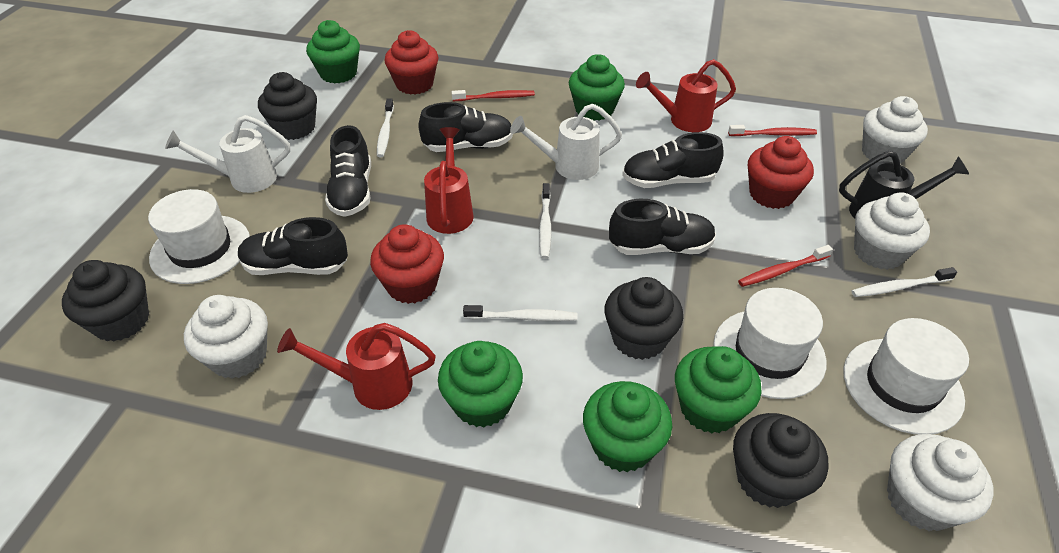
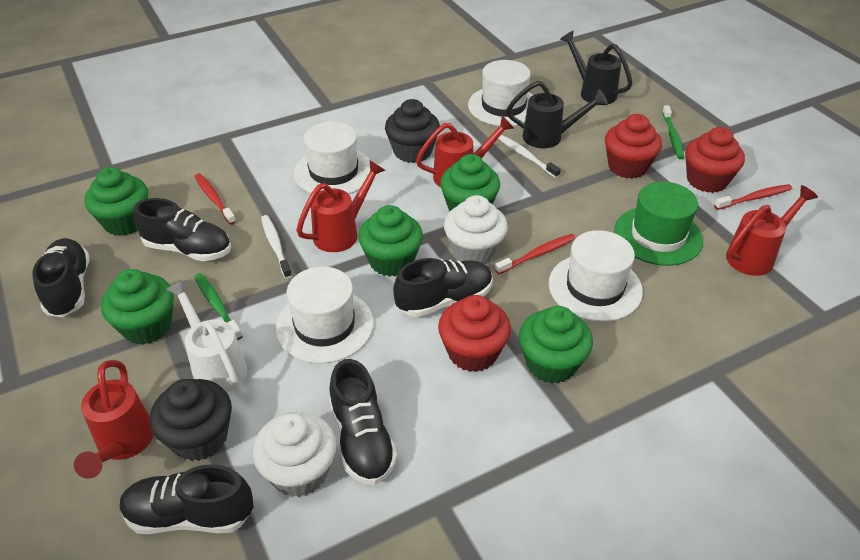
black cupcake: 4 -> 2
black watering can: 1 -> 2
green hat: 0 -> 1
green toothbrush: 0 -> 2
red watering can: 3 -> 4
white cupcake: 4 -> 2
white hat: 3 -> 4
white toothbrush: 4 -> 2
white watering can: 2 -> 1

